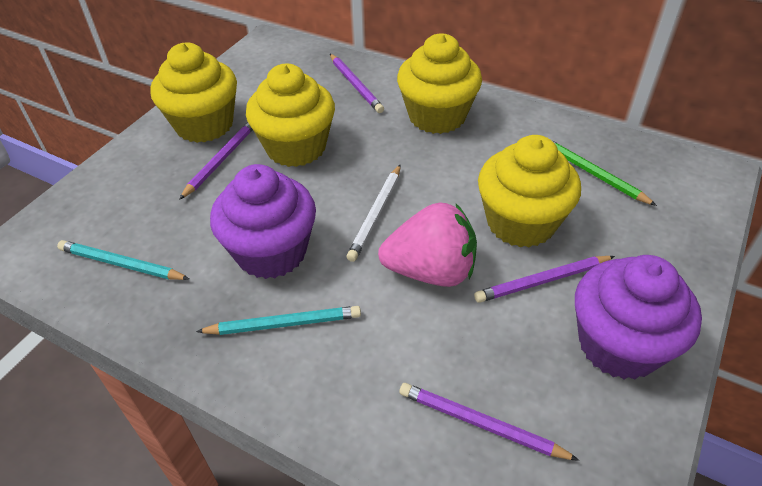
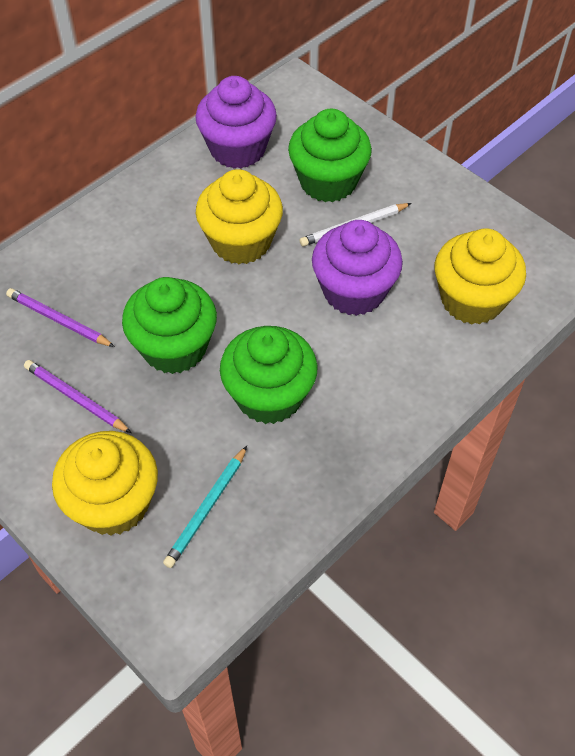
green cupcake: 0 -> 3
green pencil: 1 -> 0
pink strawberry: 1 -> 0
purple pencil: 4 -> 2
turquoise pencil: 2 -> 1
yellow cupcake: 4 -> 3

